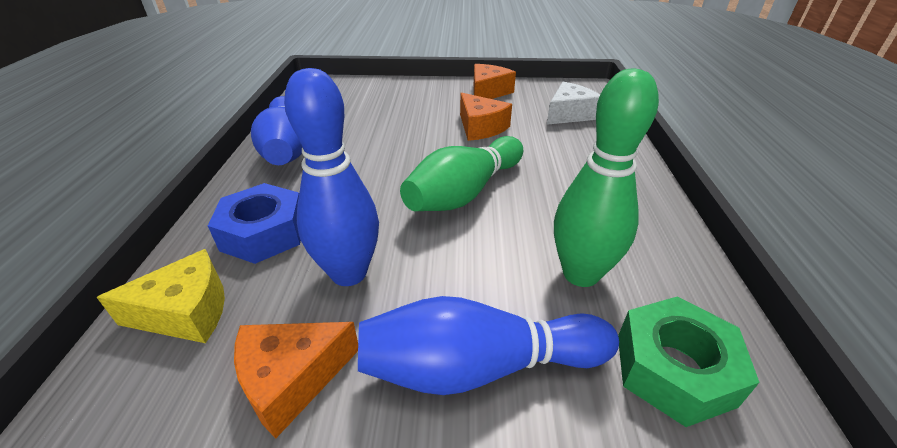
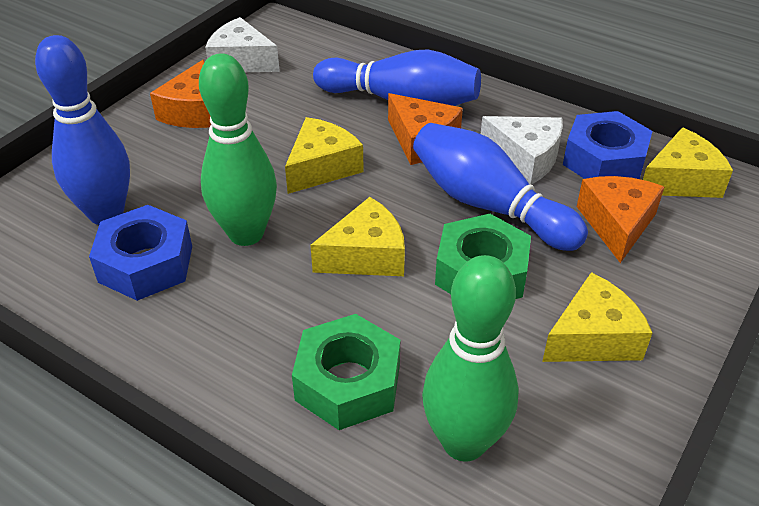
blue nut: 1 -> 2
green nut: 1 -> 2
white cheese: 1 -> 2
yellow cheese: 1 -> 4

